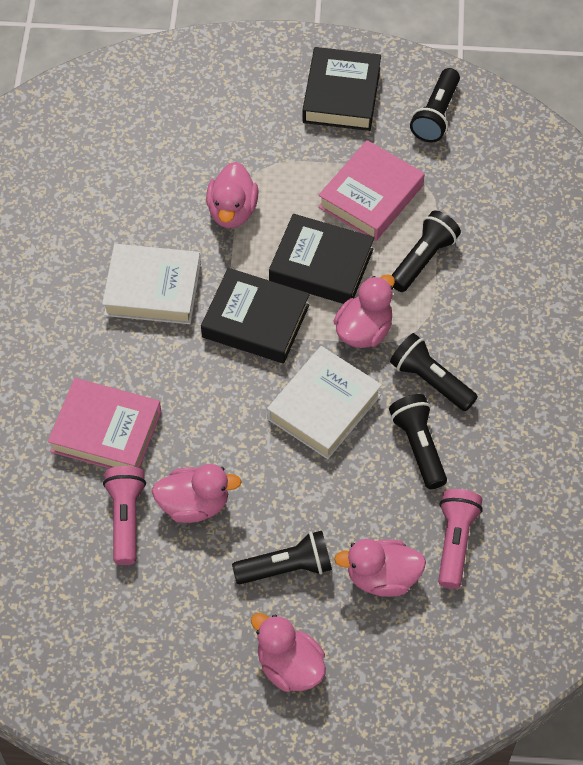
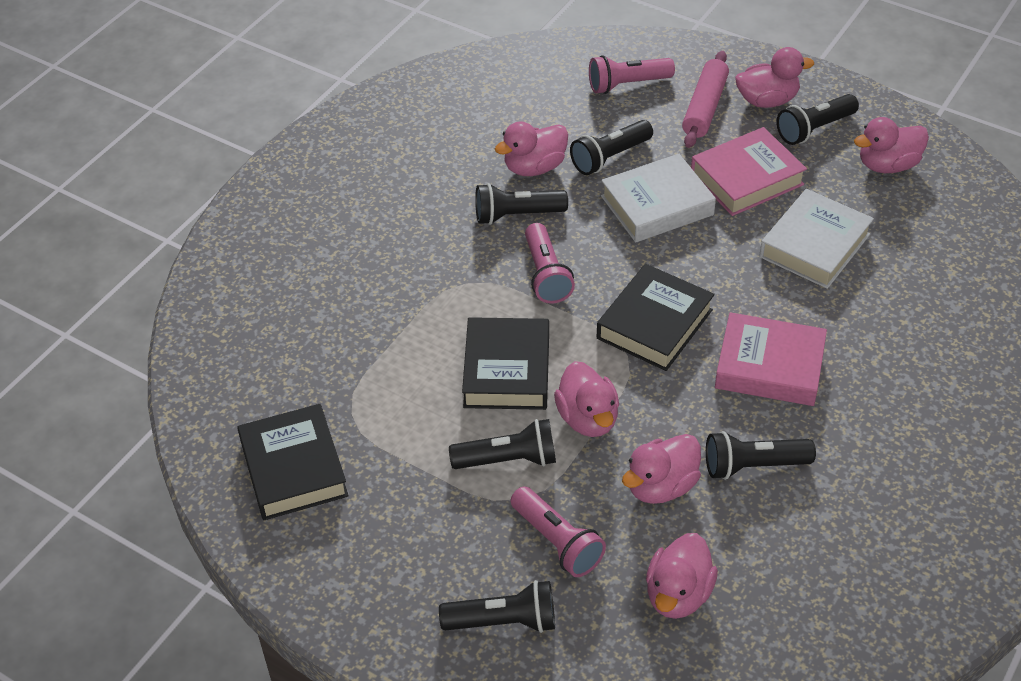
black flashlight: 5 -> 6
pink duck: 5 -> 6
pink flashlight: 2 -> 3
pink rolling pin: 0 -> 1

